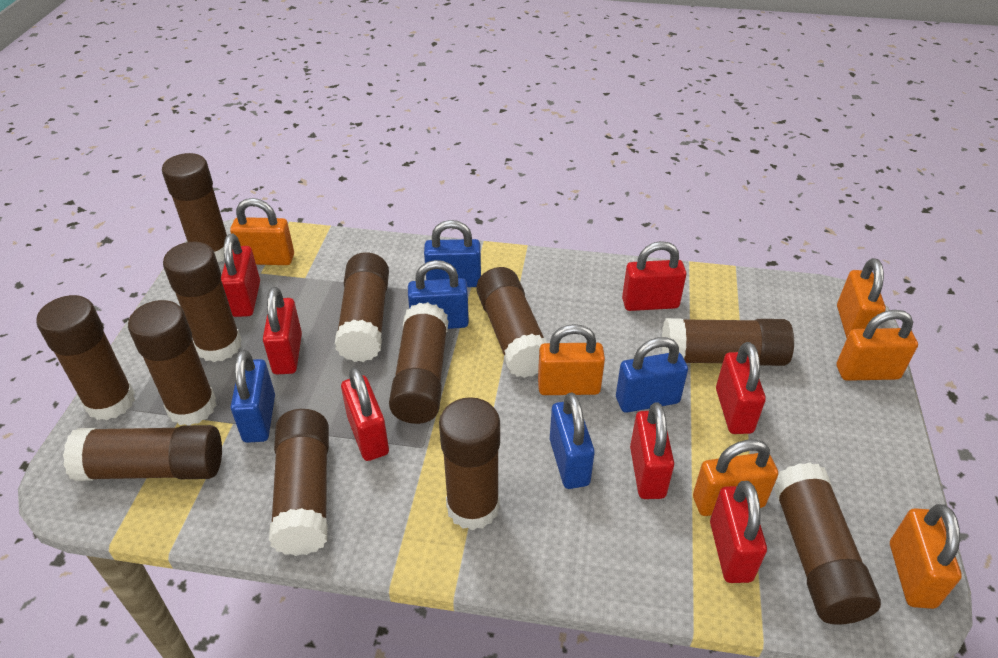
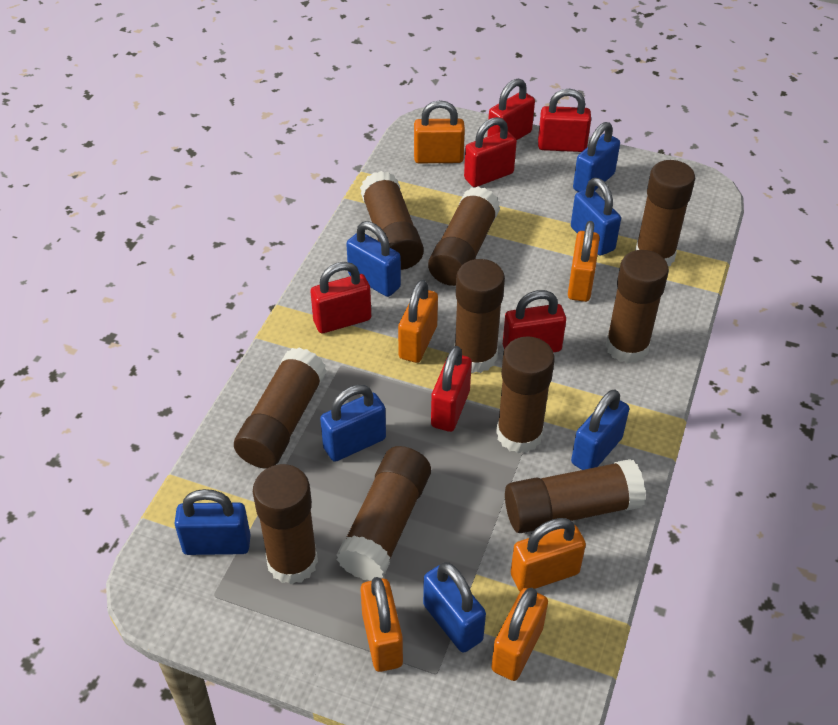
blue padlock: 5 -> 7
brown glue stick: 12 -> 10
red padlock: 7 -> 6

